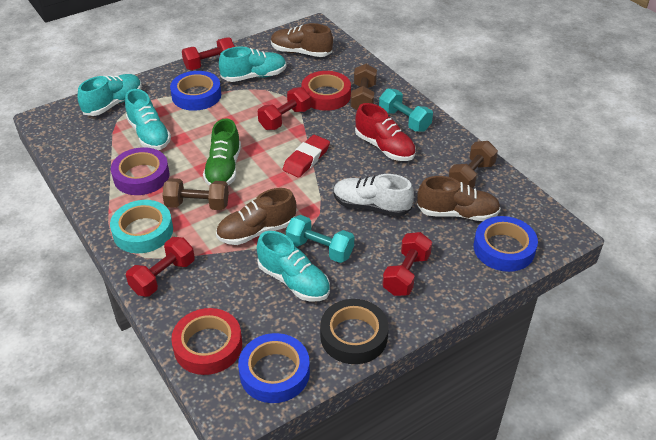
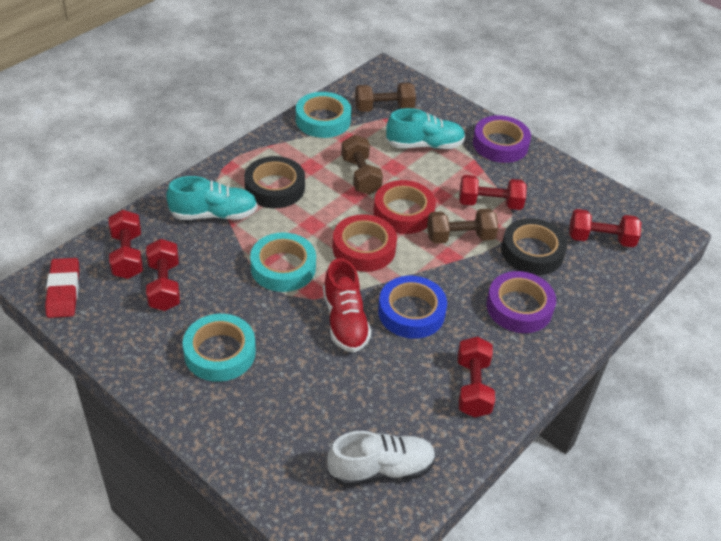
black tape: 1 -> 2
blue tape: 3 -> 1
brown shoe: 3 -> 0
green shoe: 1 -> 0
purple tape: 1 -> 2
red dumbbell: 4 -> 5
turquoise dumbbell: 2 -> 0
turquoise shoe: 4 -> 2
turquoise tape: 1 -> 3

